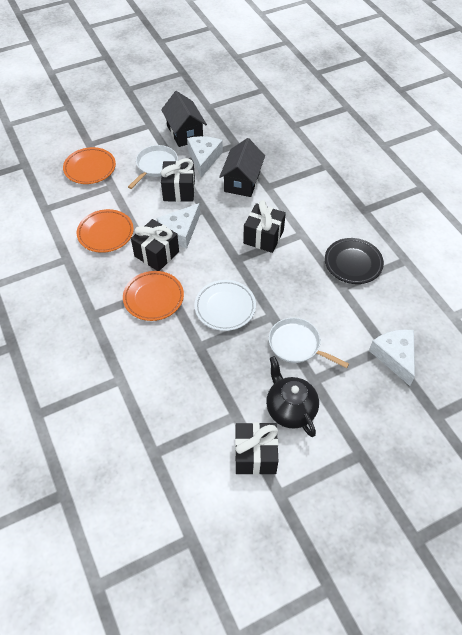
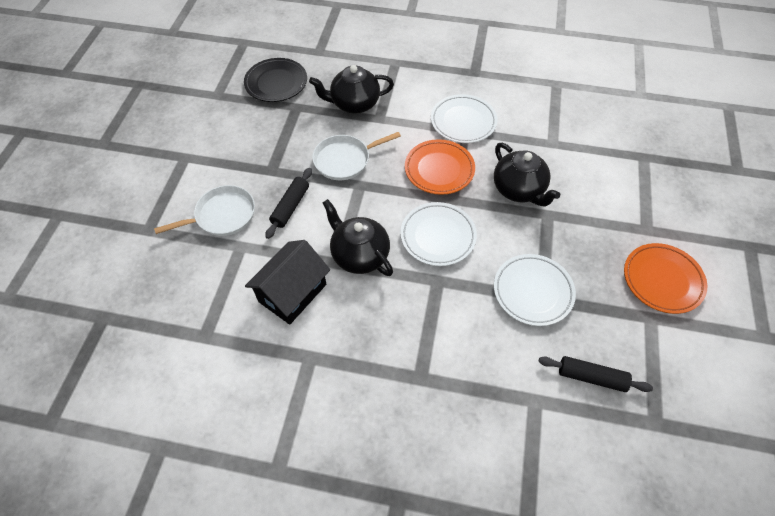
black gift: 4 -> 0
black house: 2 -> 1
black rolling pin: 0 -> 2
black teapot: 1 -> 3
orange plate: 3 -> 2
white cheese: 3 -> 0
white plate: 1 -> 3

